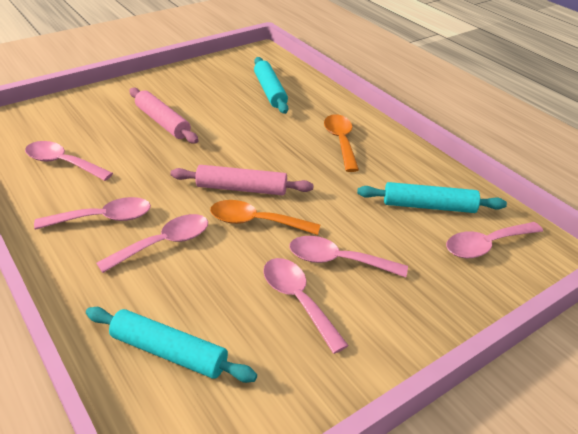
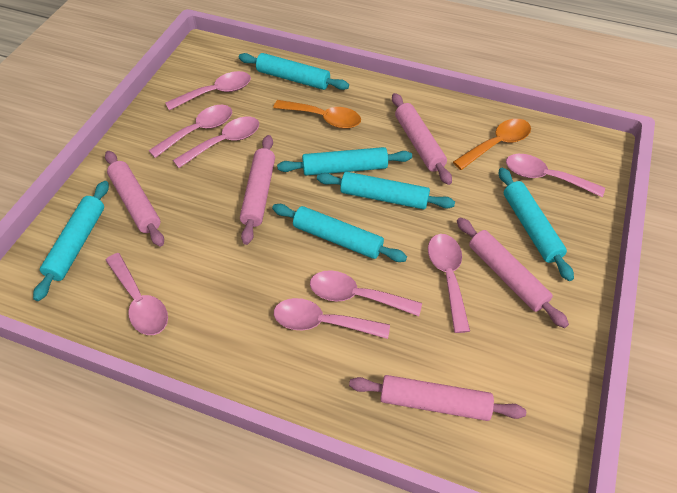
pink rolling pin: 2 -> 5
pink spoon: 6 -> 8
turquoise rolling pin: 3 -> 6

